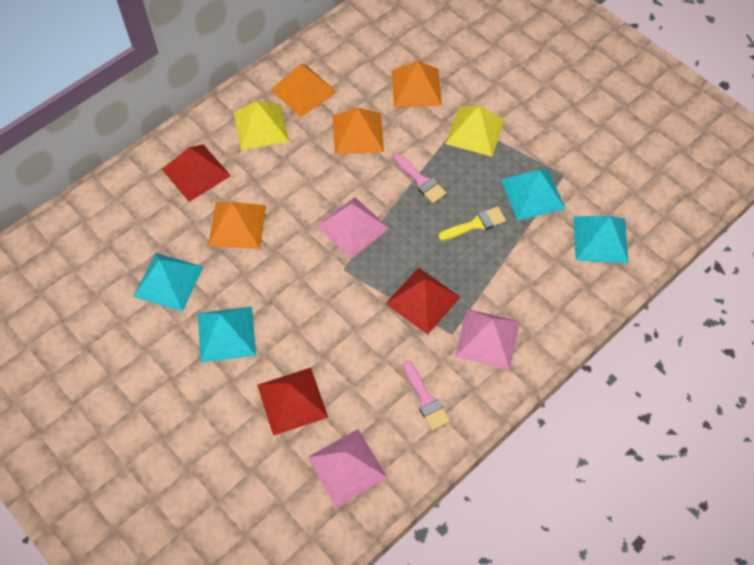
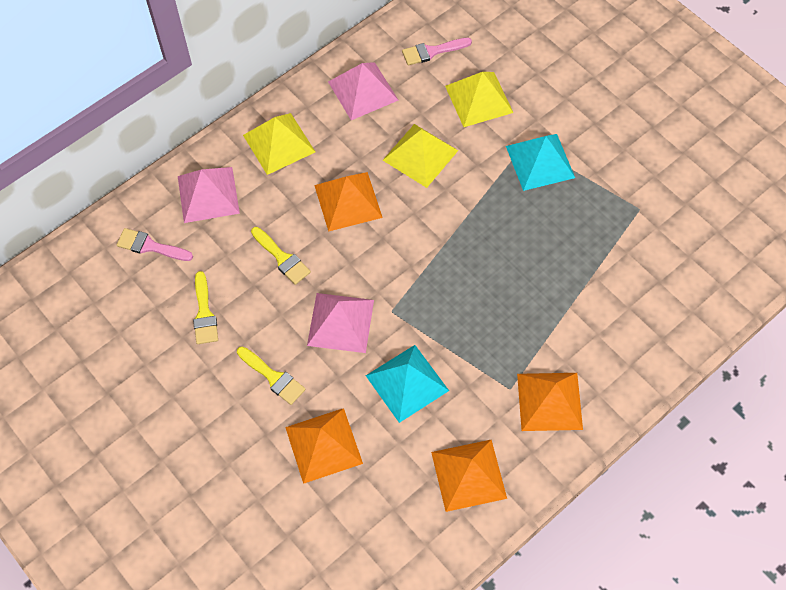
red pyramid: 3 -> 0
turquoise pyramid: 4 -> 2
yellow brush: 1 -> 3
yellow pyramid: 2 -> 3

